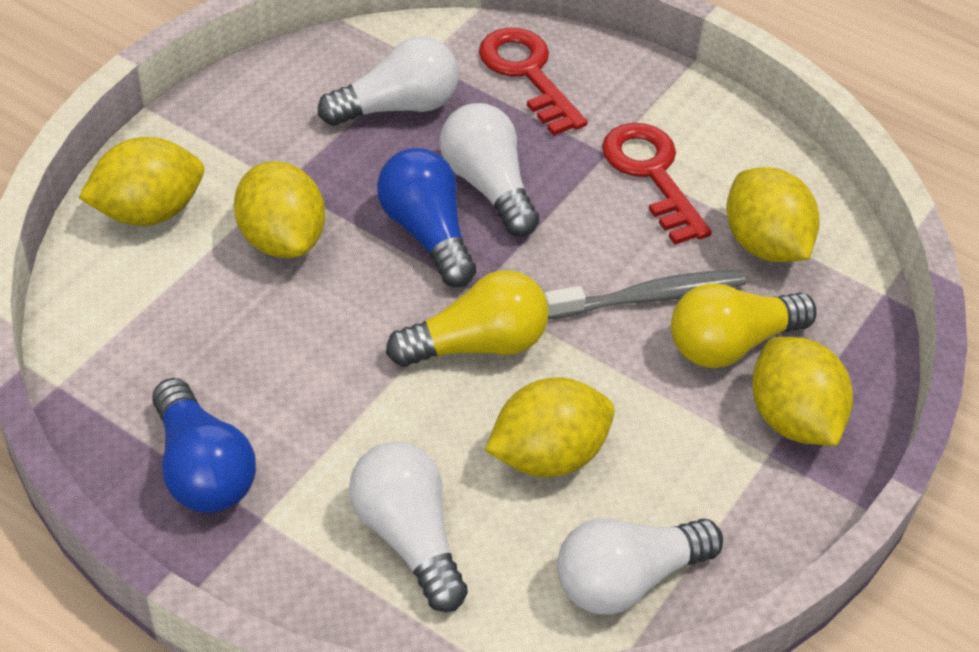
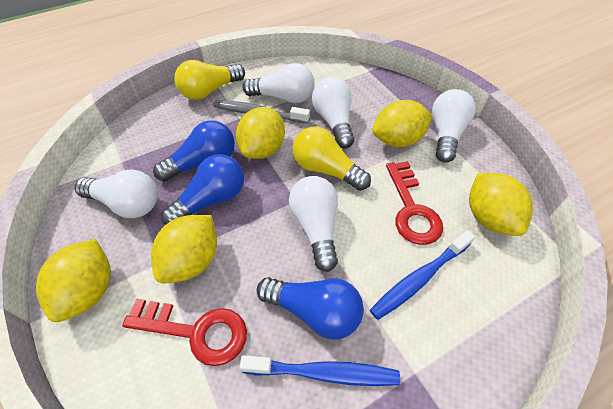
blue light bulb: 2 -> 3
blue toothbrush: 0 -> 2
white light bulb: 4 -> 5

